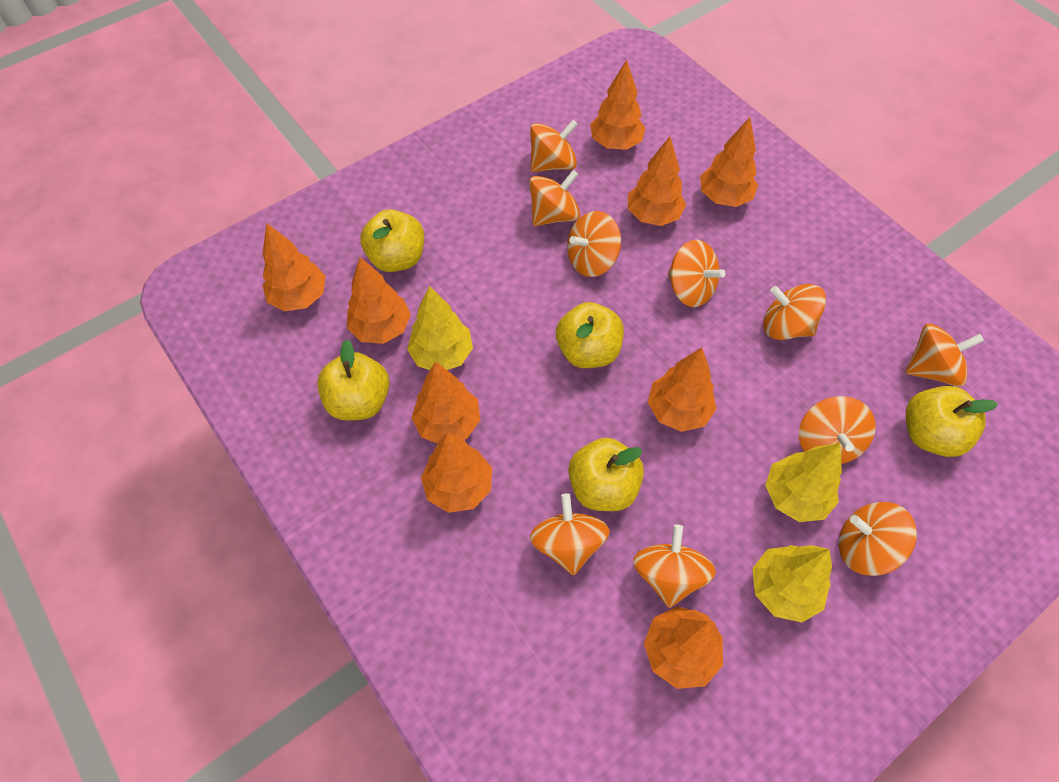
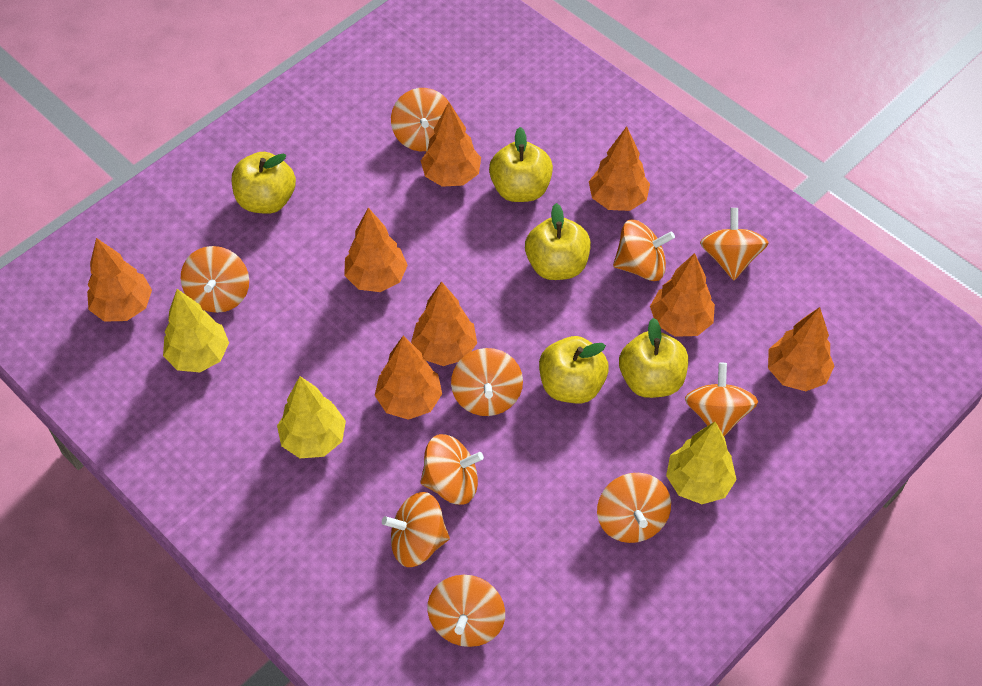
orange tree: 9 -> 8

